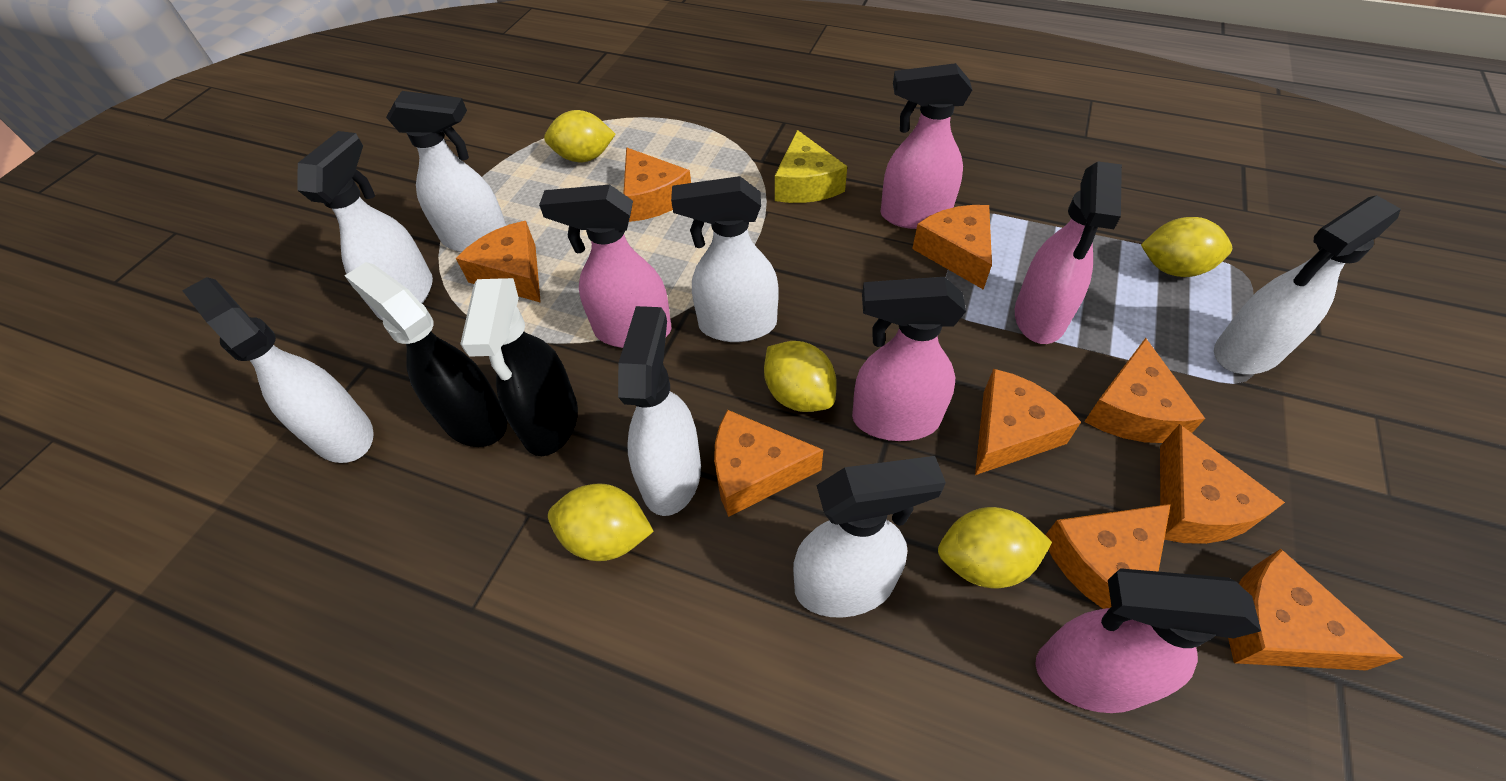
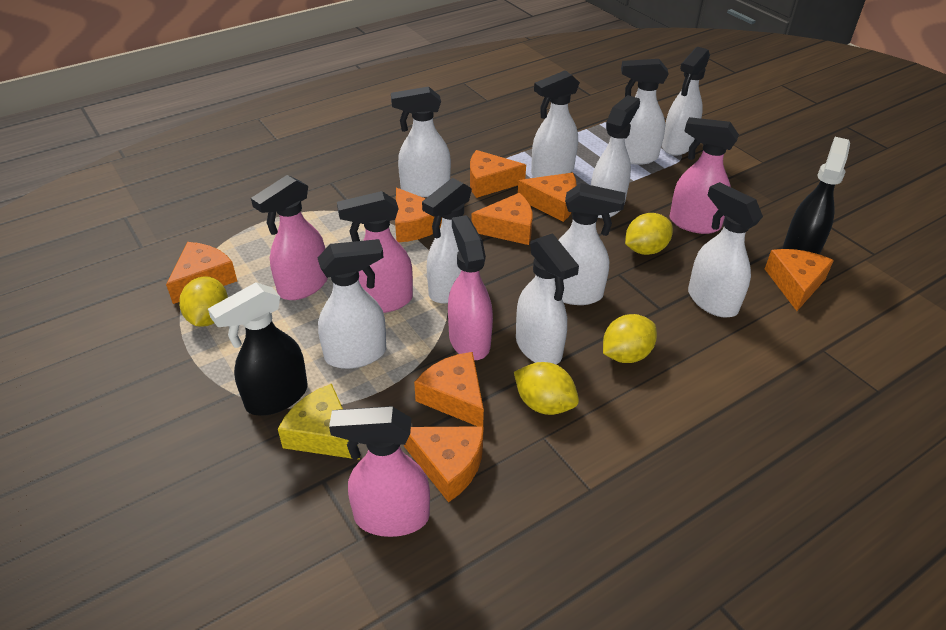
orange cheese: 9 -> 8
white spray bottle: 7 -> 10
yellow lemon: 5 -> 4

